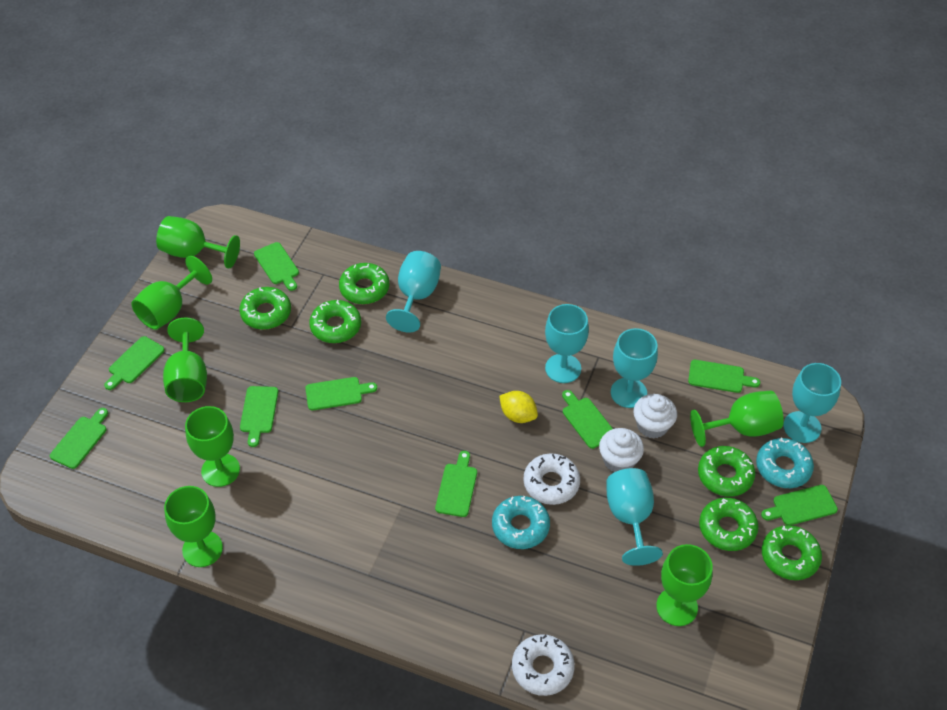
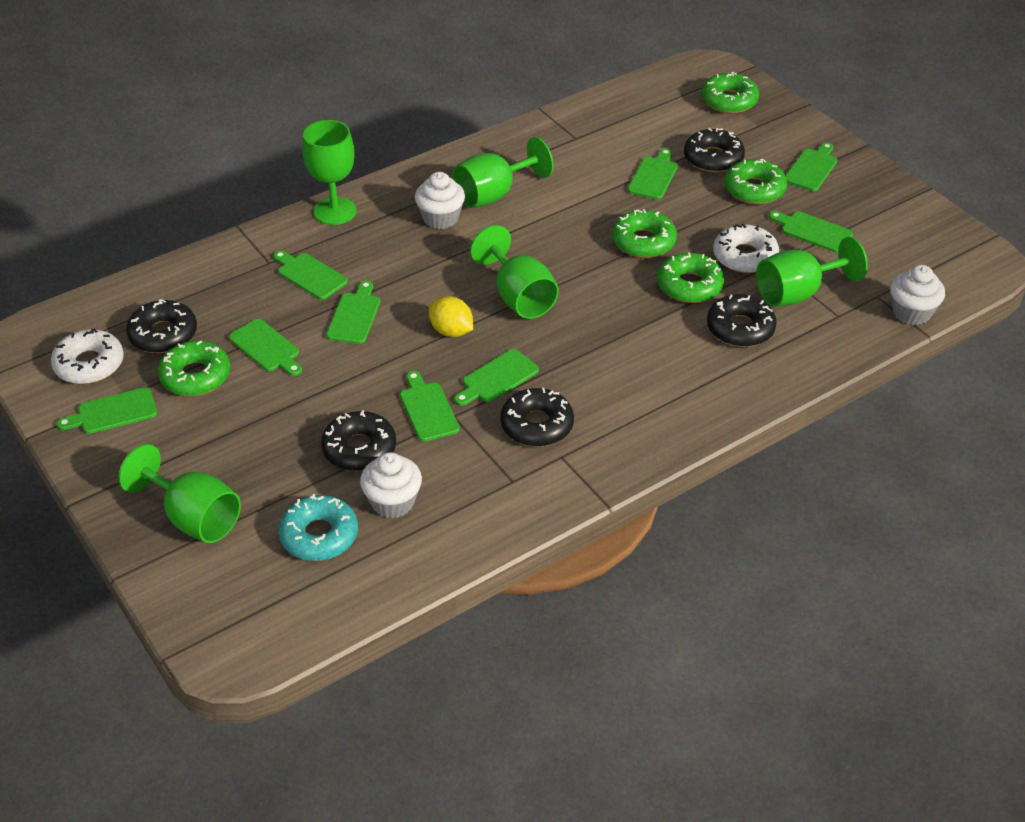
black donut: 0 -> 5
green donut: 6 -> 5
green goblet: 7 -> 5
turquoise donut: 2 -> 1
turquoise goblet: 5 -> 0
white cupcake: 2 -> 3

